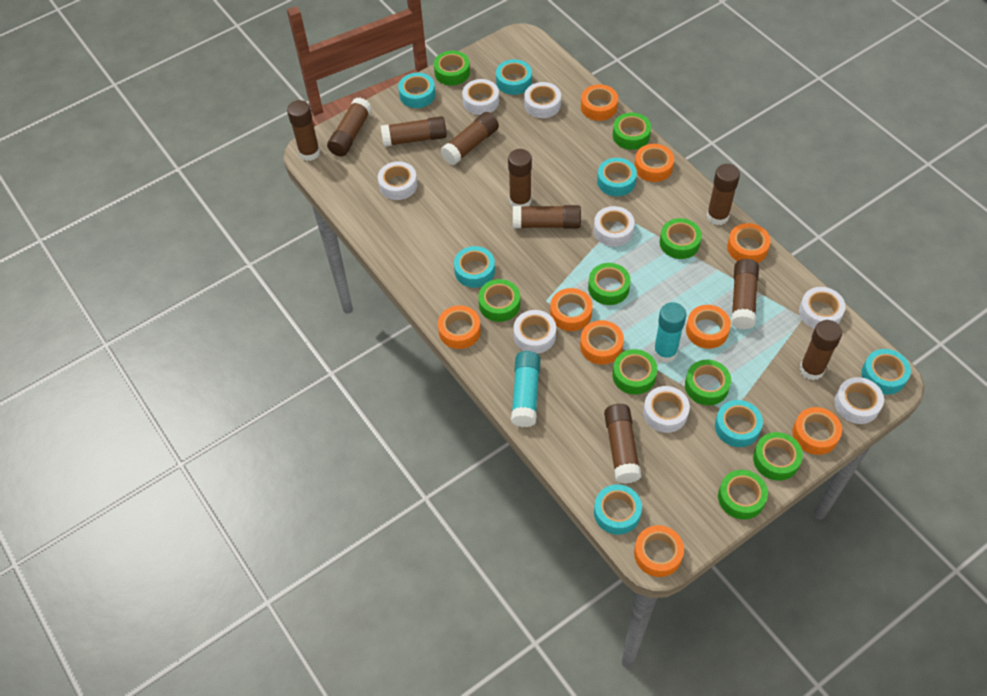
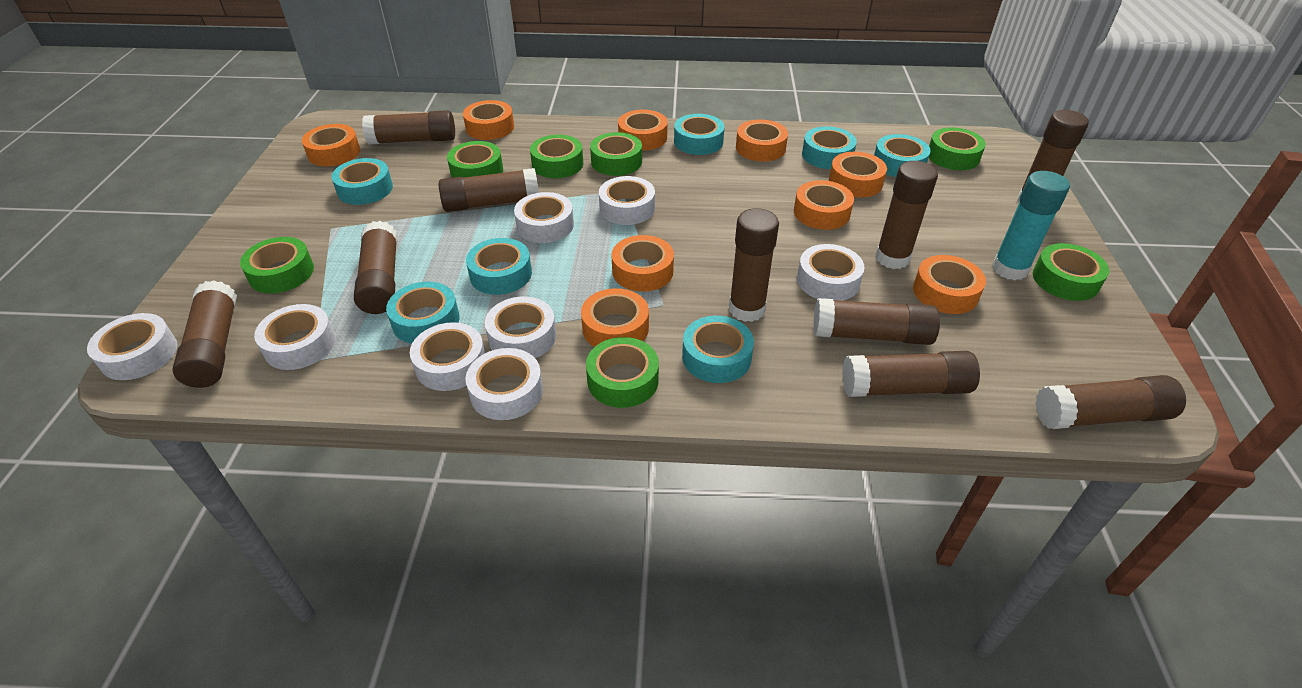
green tape: 9 -> 7
turquoise glue stick: 2 -> 1

